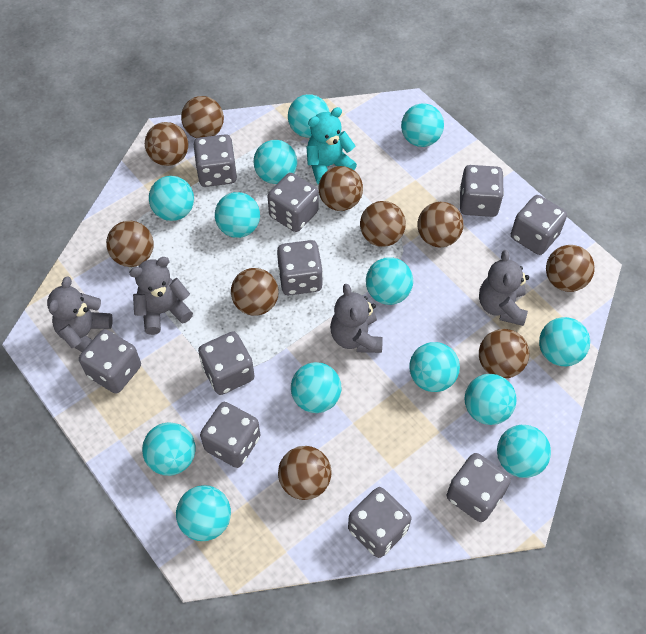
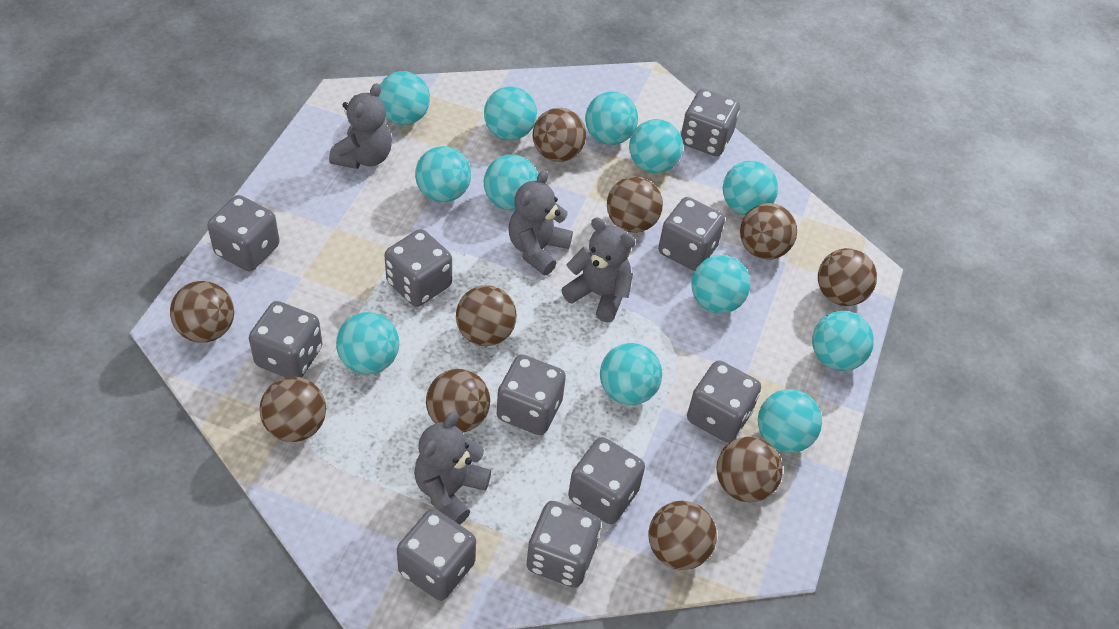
turquoise ball: 13 -> 12
turquoise teddy bear: 1 -> 0

